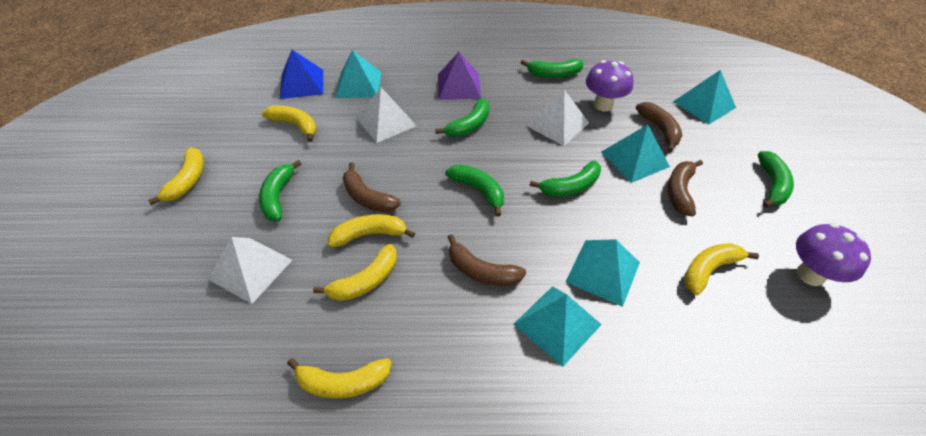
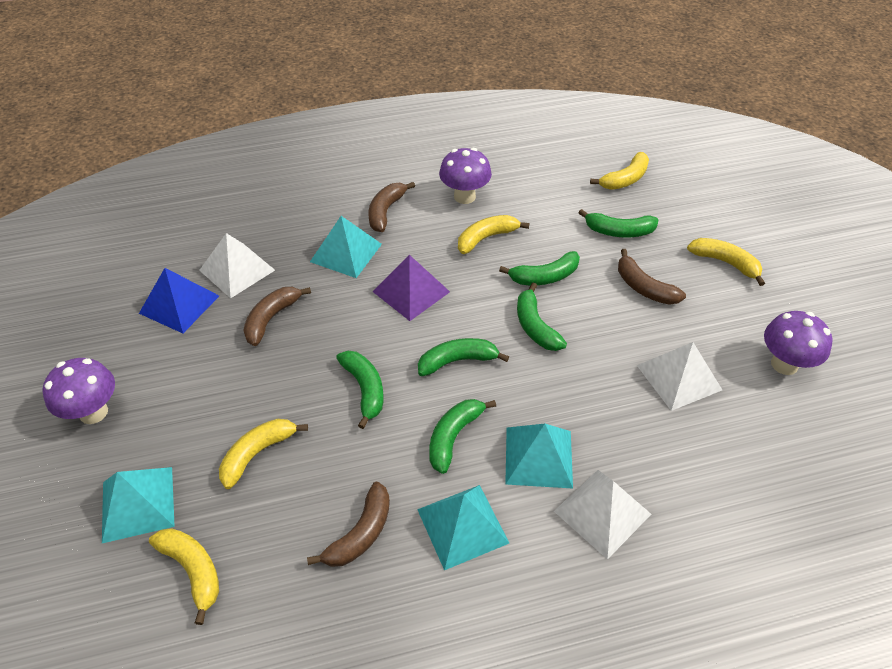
purple mushroom: 2 -> 3
turquoise pyramid: 5 -> 4
yellow banana: 6 -> 5

